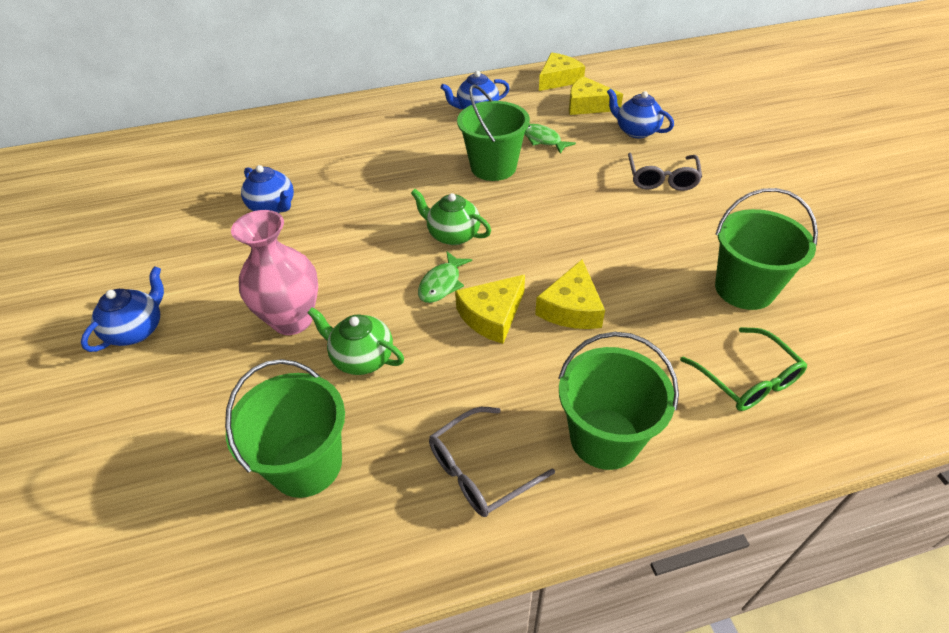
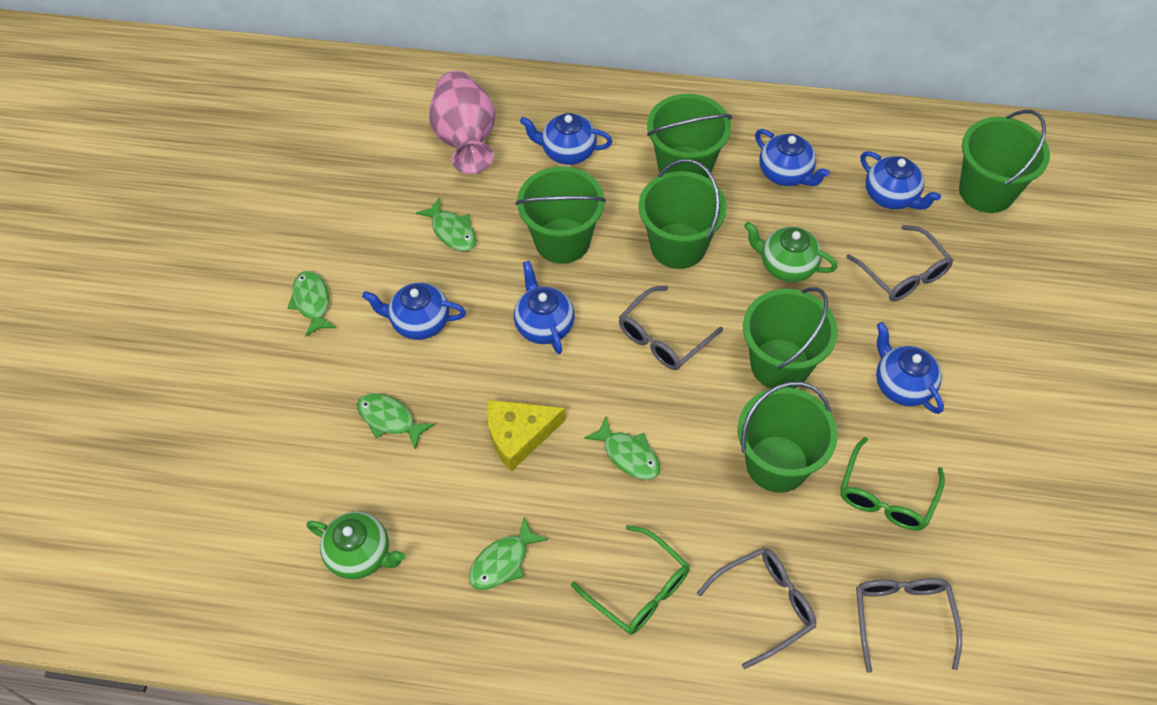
blue teapot: 4 -> 6
green bucket: 4 -> 6
green fish: 2 -> 5
green glasses: 1 -> 2
grey glasses: 2 -> 4
yellow cheese: 4 -> 1

